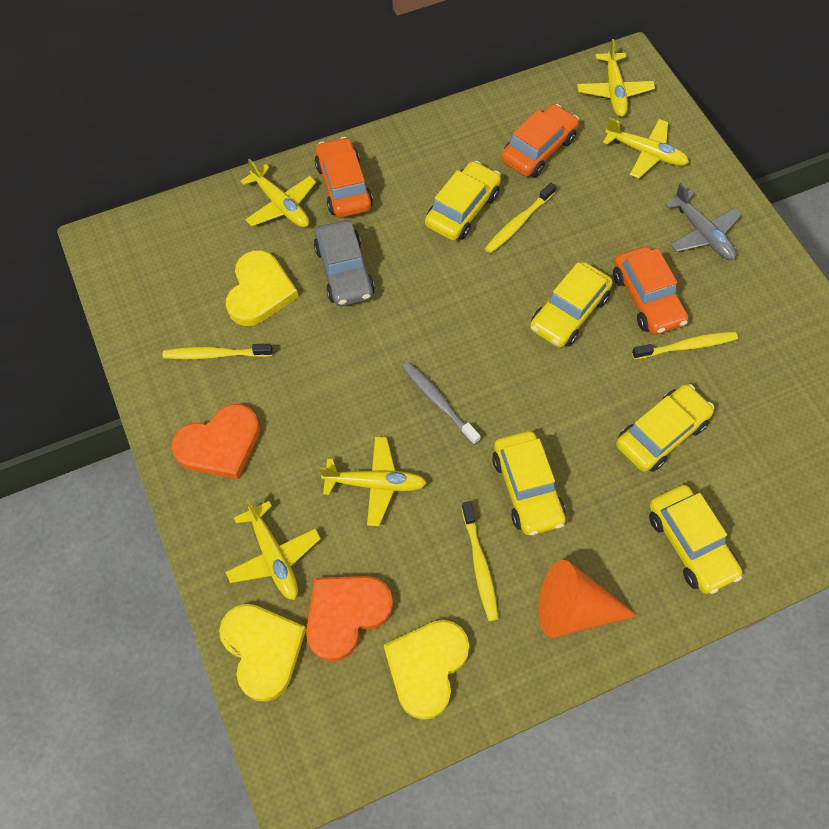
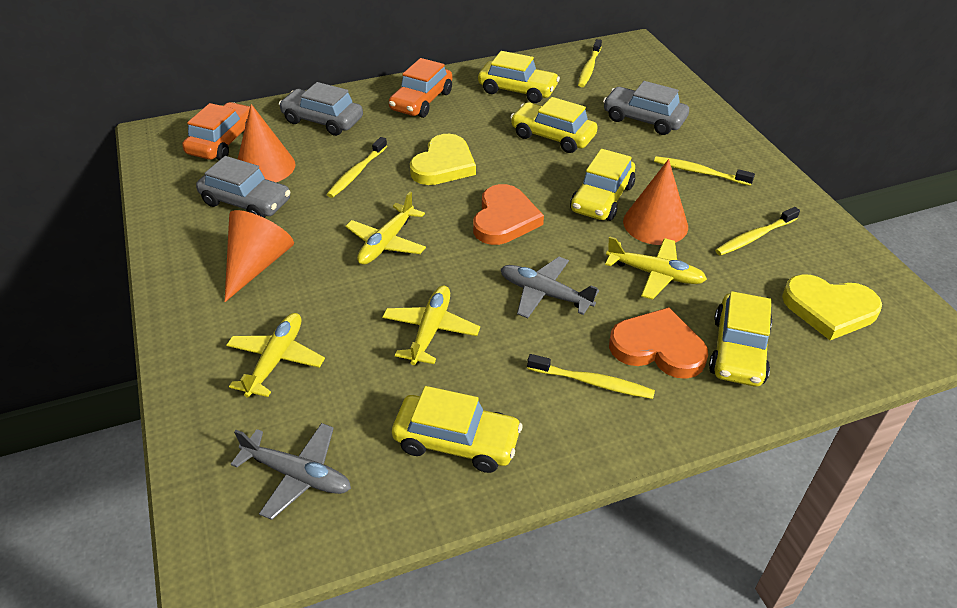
grey car: 1 -> 3
grey plane: 1 -> 2
grey toothbrush: 1 -> 0
orange car: 3 -> 2
orange cone: 1 -> 3
yellow heart: 3 -> 2
yellow plane: 5 -> 4
yellow toothbrush: 4 -> 5

